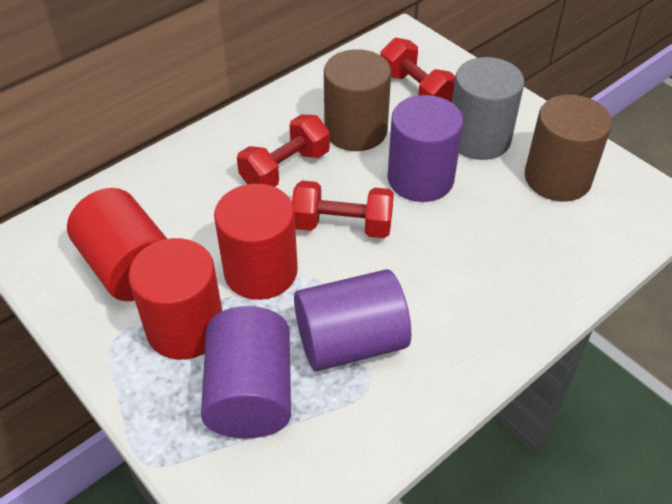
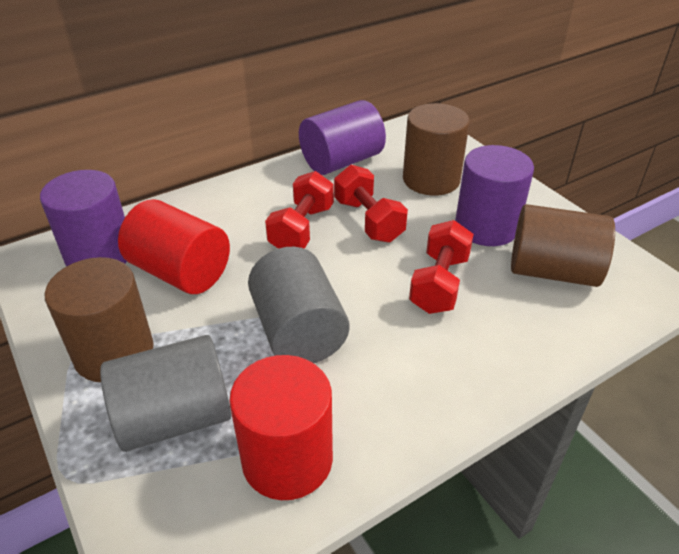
brown cylinder: 2 -> 3
grey cylinder: 1 -> 2
red cylinder: 3 -> 2

